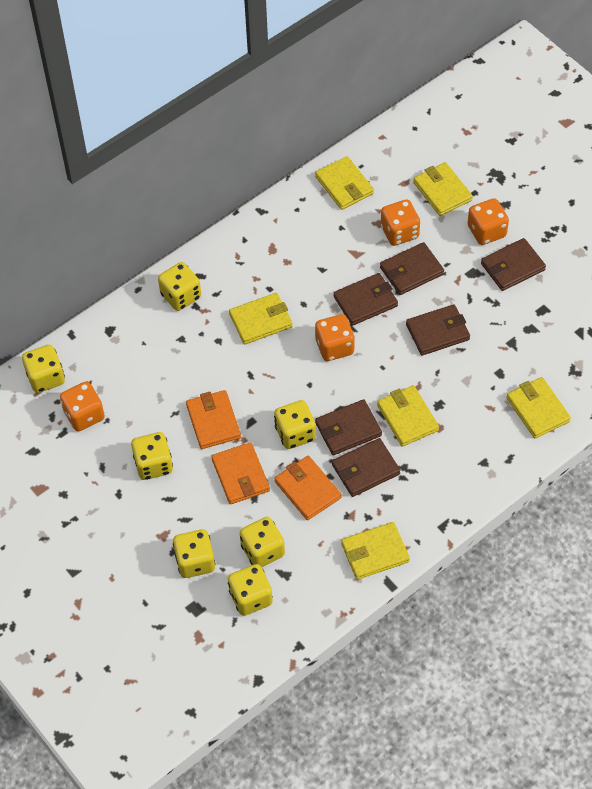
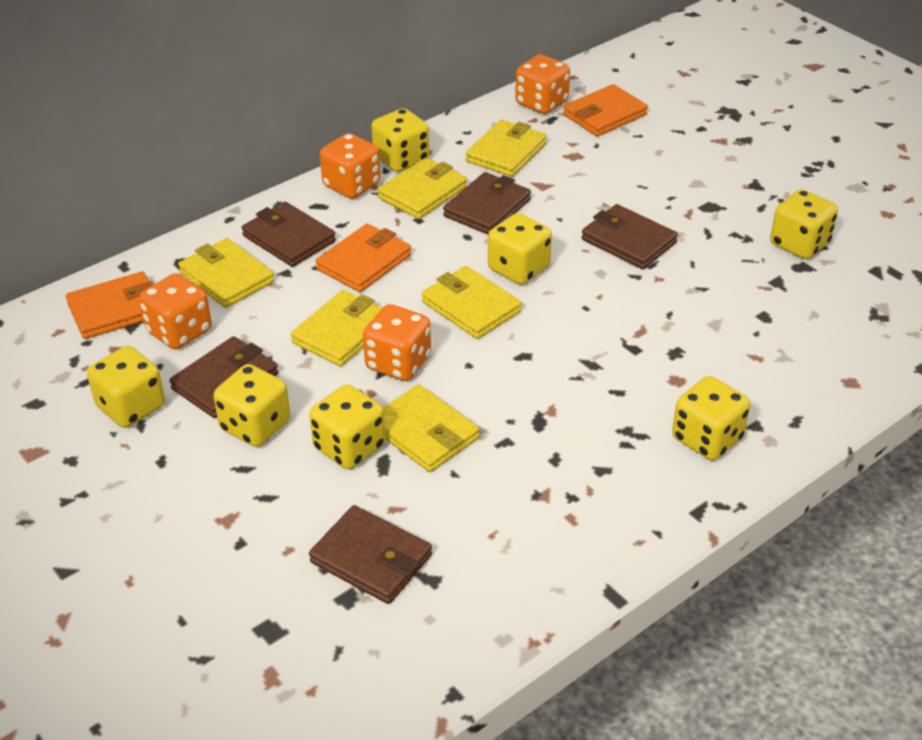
brown wallet: 6 -> 5

